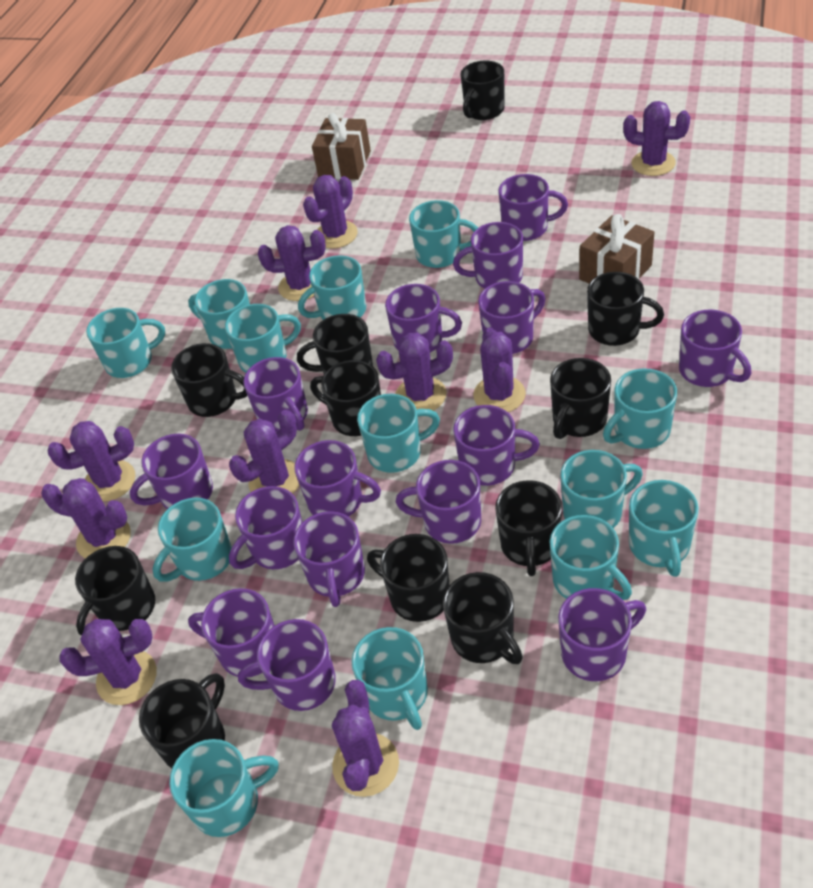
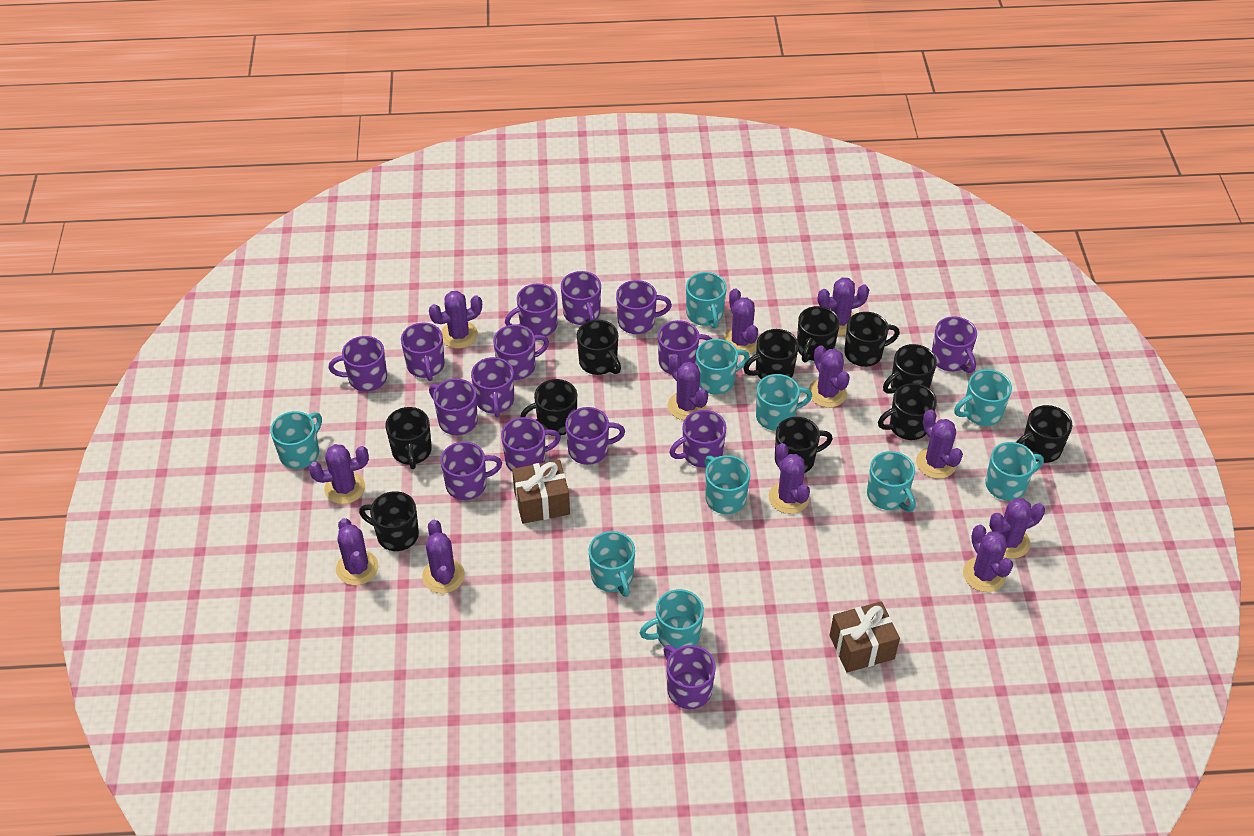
purple cactus: 10 -> 12
turquoise mug: 13 -> 10

